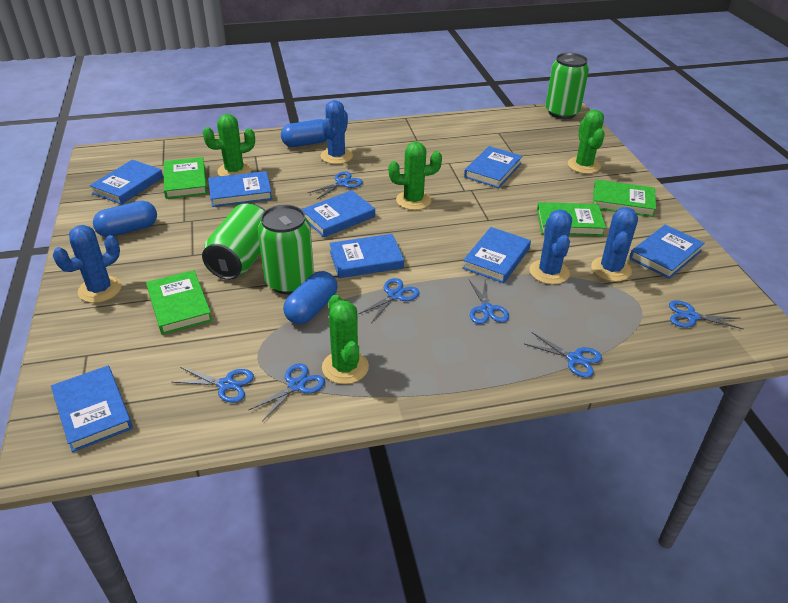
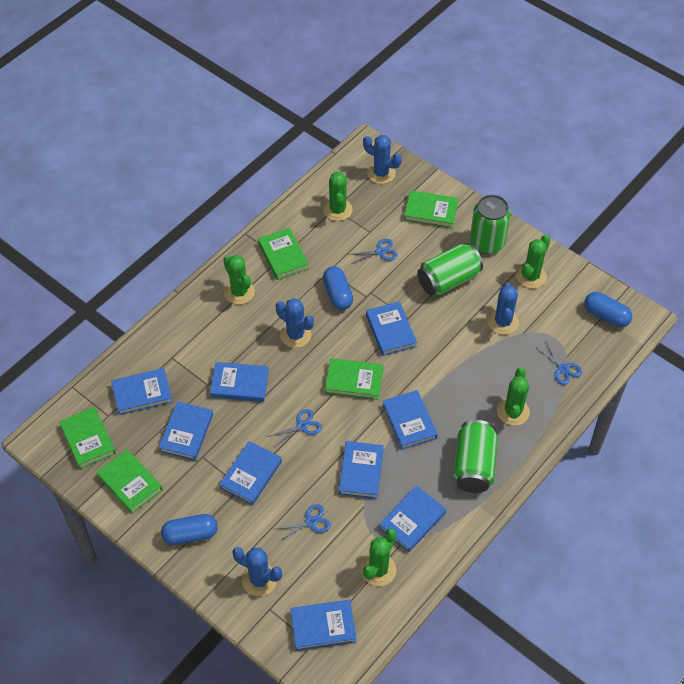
blue book: 8 -> 9
blue scissors: 7 -> 4
green book: 4 -> 5
green cactus: 4 -> 5

